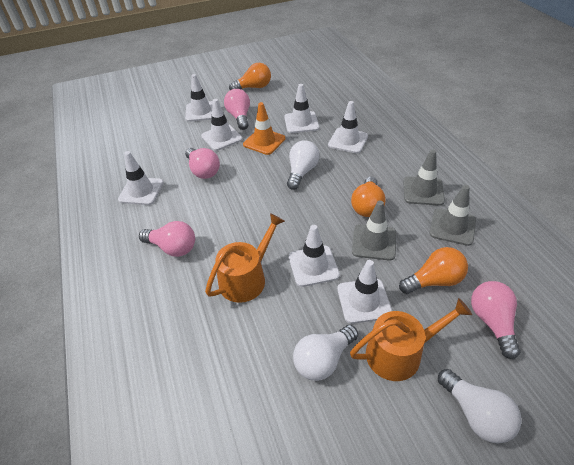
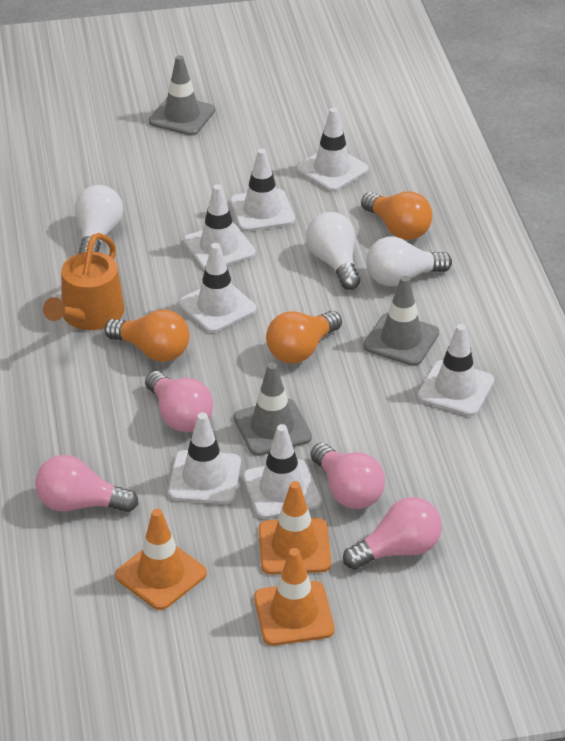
orange traffic cone: 1 -> 3
orange watering can: 2 -> 1

